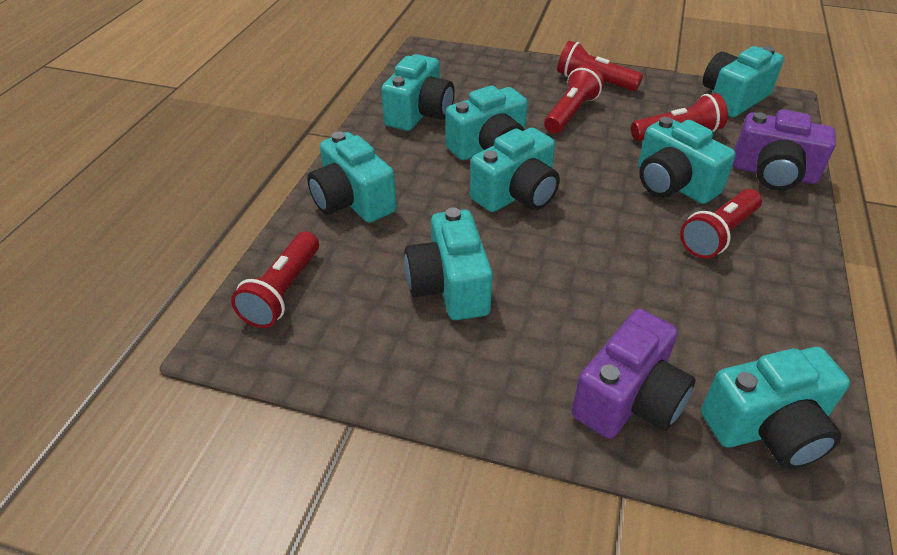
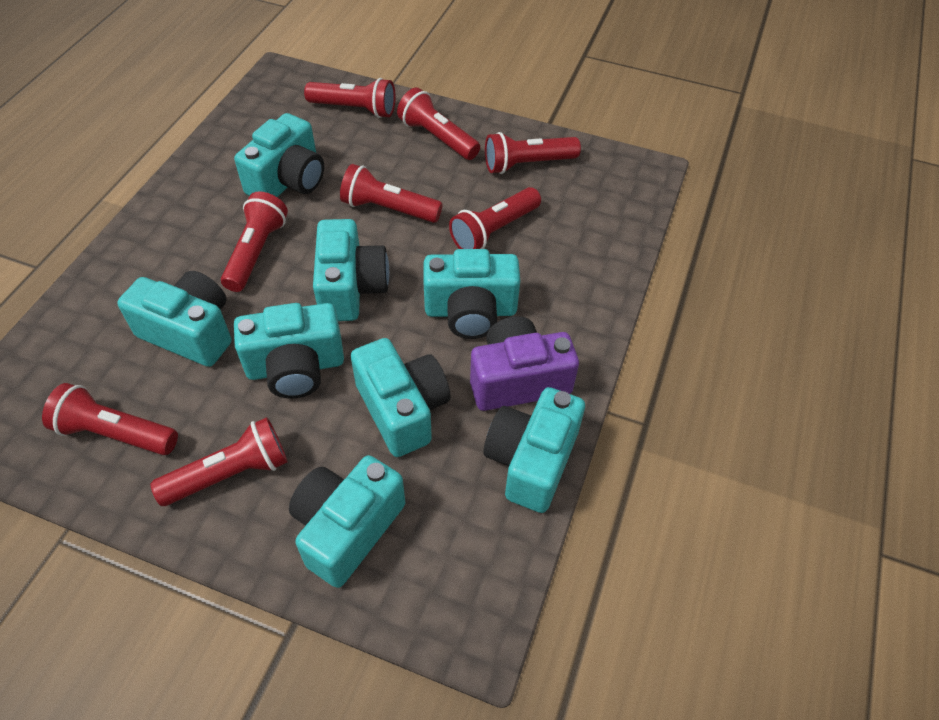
purple camera: 2 -> 1
red flashlight: 5 -> 8

